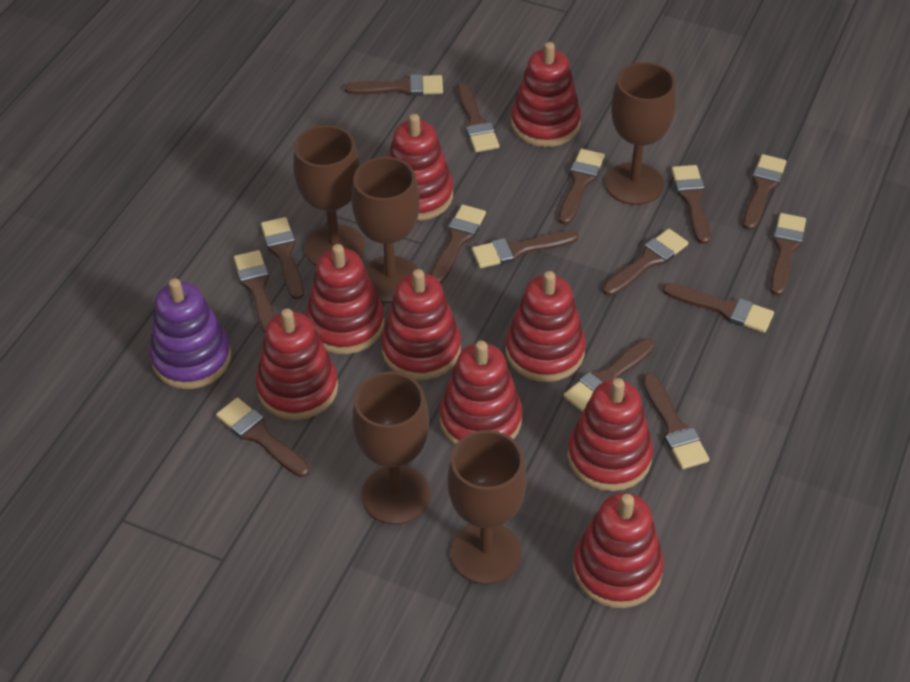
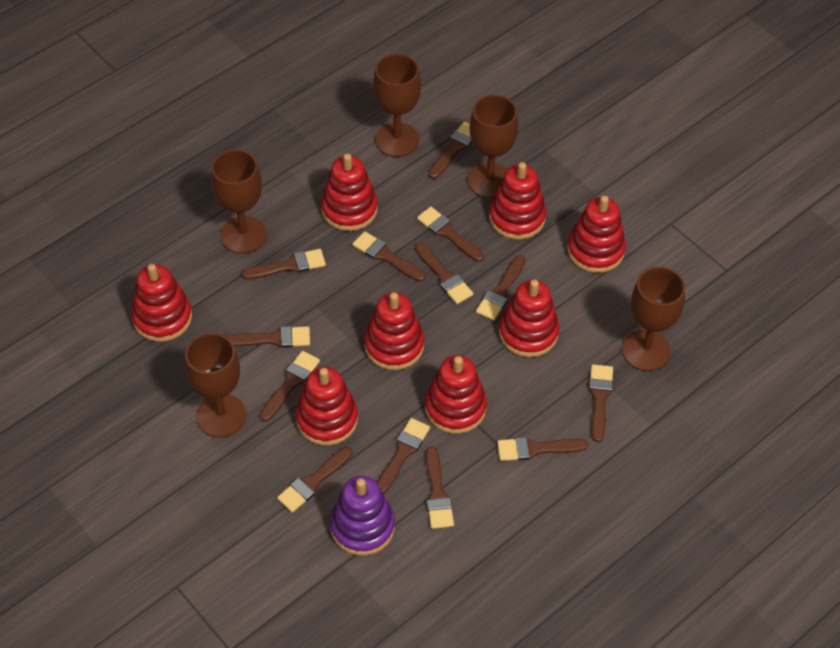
brown brush: 15 -> 13
red stacking toy: 9 -> 8

